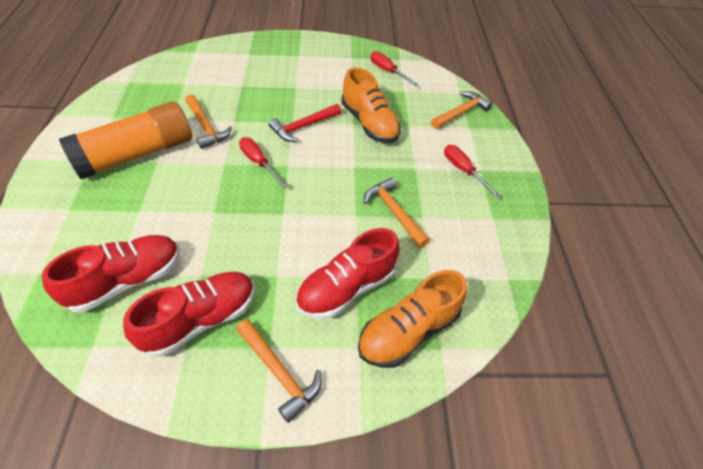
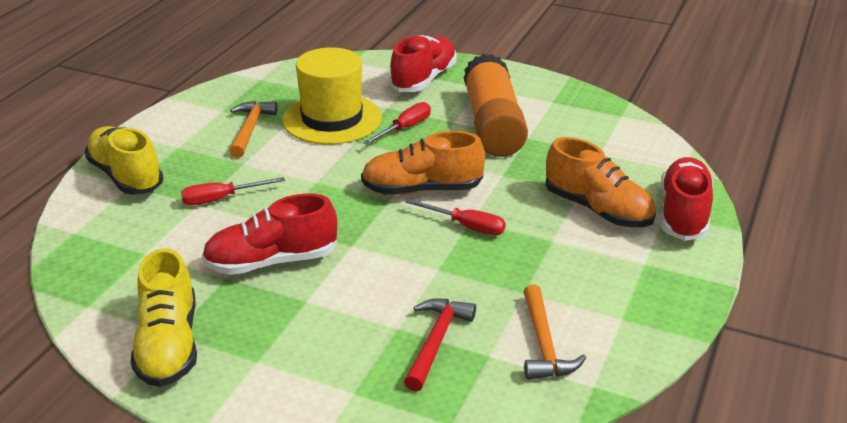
orange hammer: 4 -> 2
yellow hat: 0 -> 1
yellow shoe: 0 -> 2

